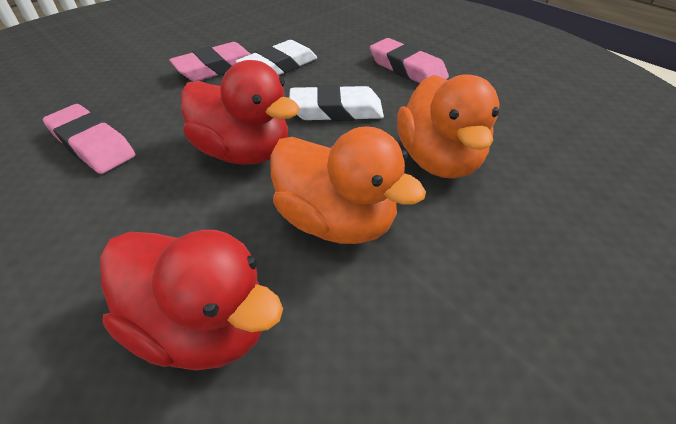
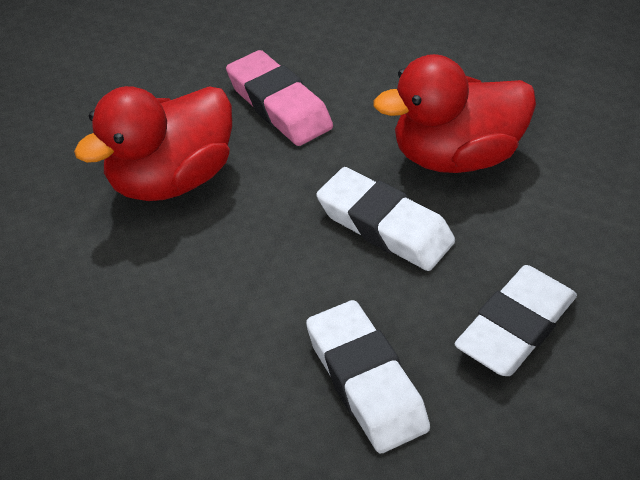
orange duck: 2 -> 0
pink eraser: 3 -> 1
white eraser: 2 -> 3

